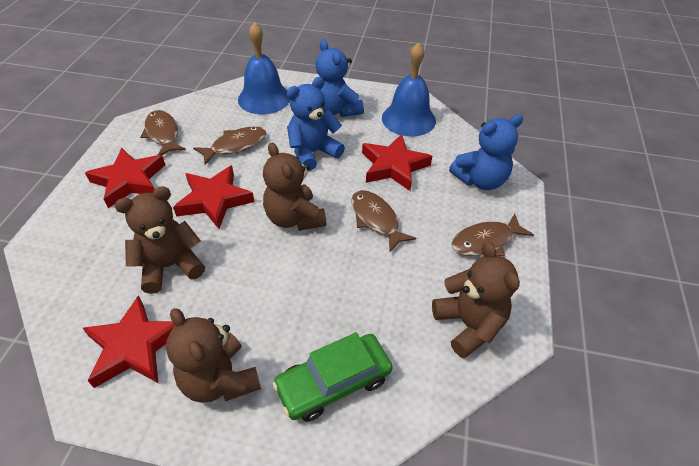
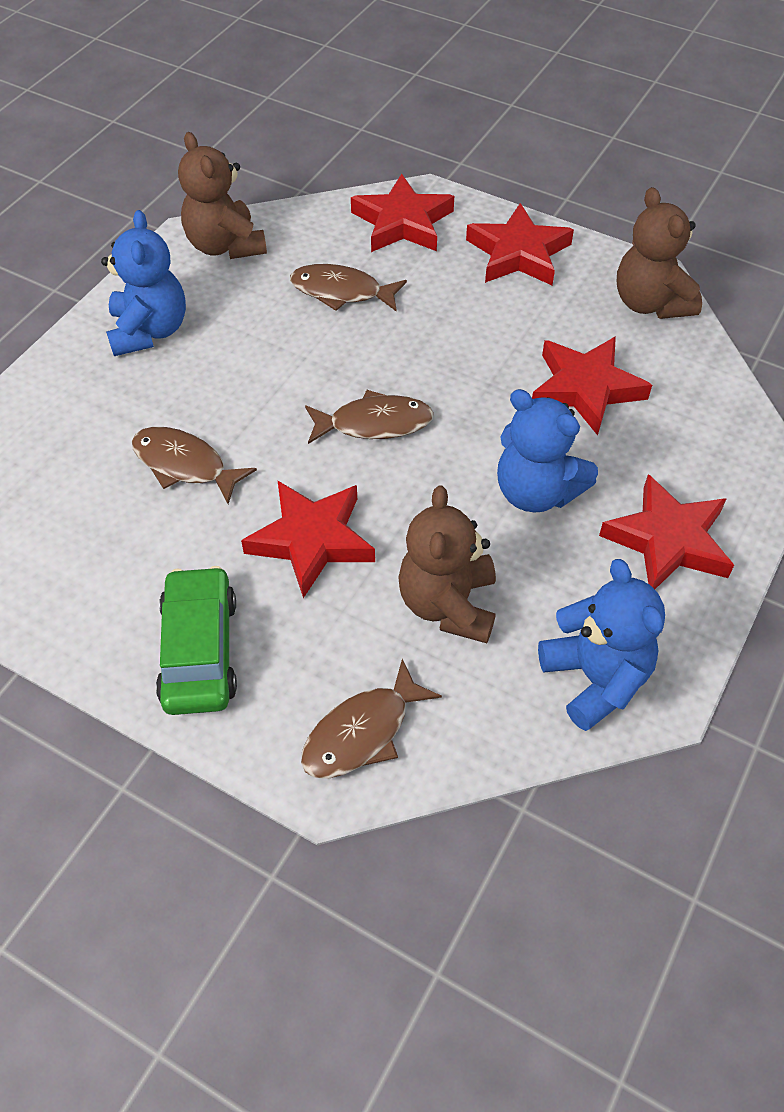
blue bell: 2 -> 0
brown teddy bear: 4 -> 3
red star: 4 -> 5

